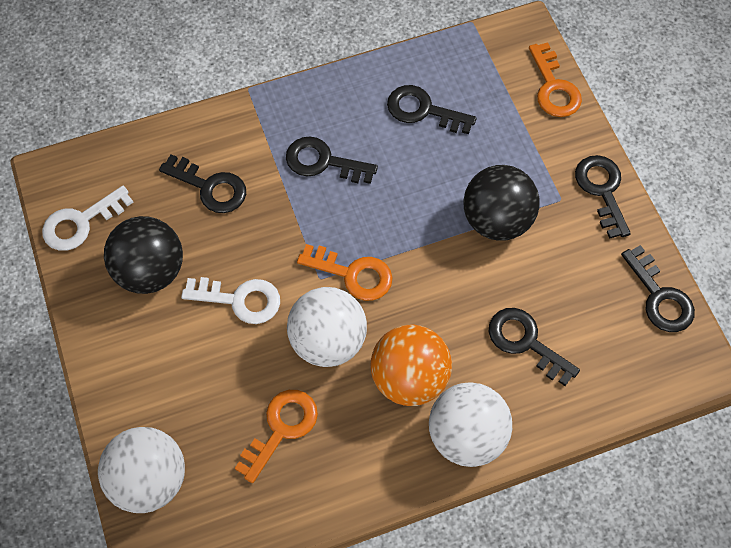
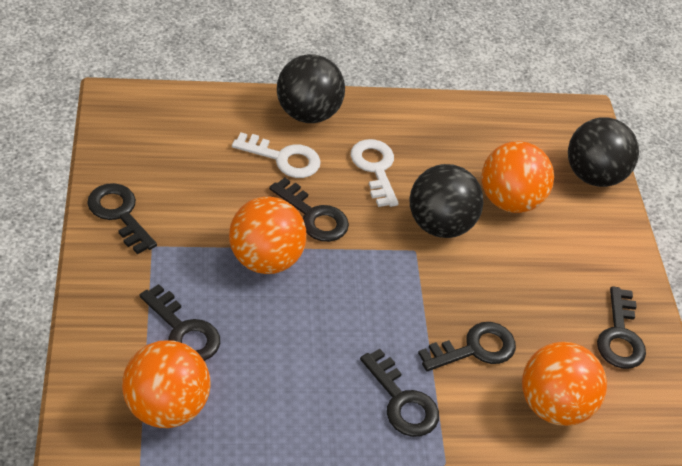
black ball: 2 -> 3
orange ball: 1 -> 4
orange key: 3 -> 0
white ball: 3 -> 0

